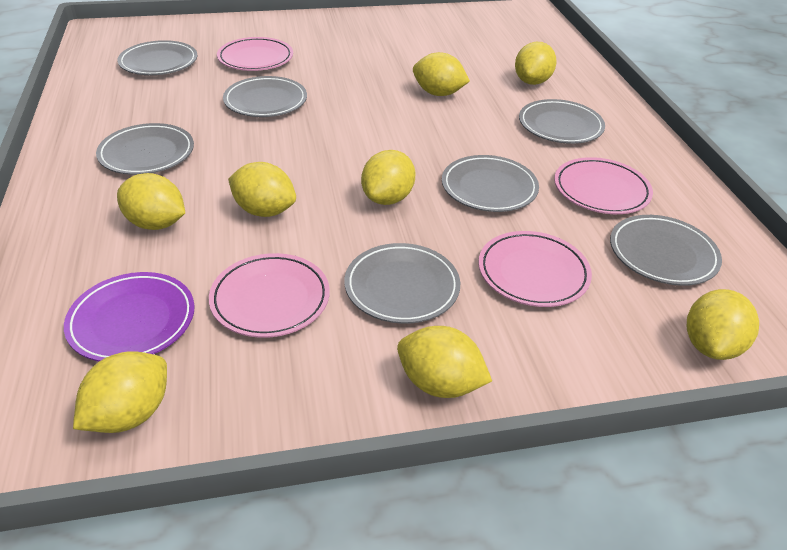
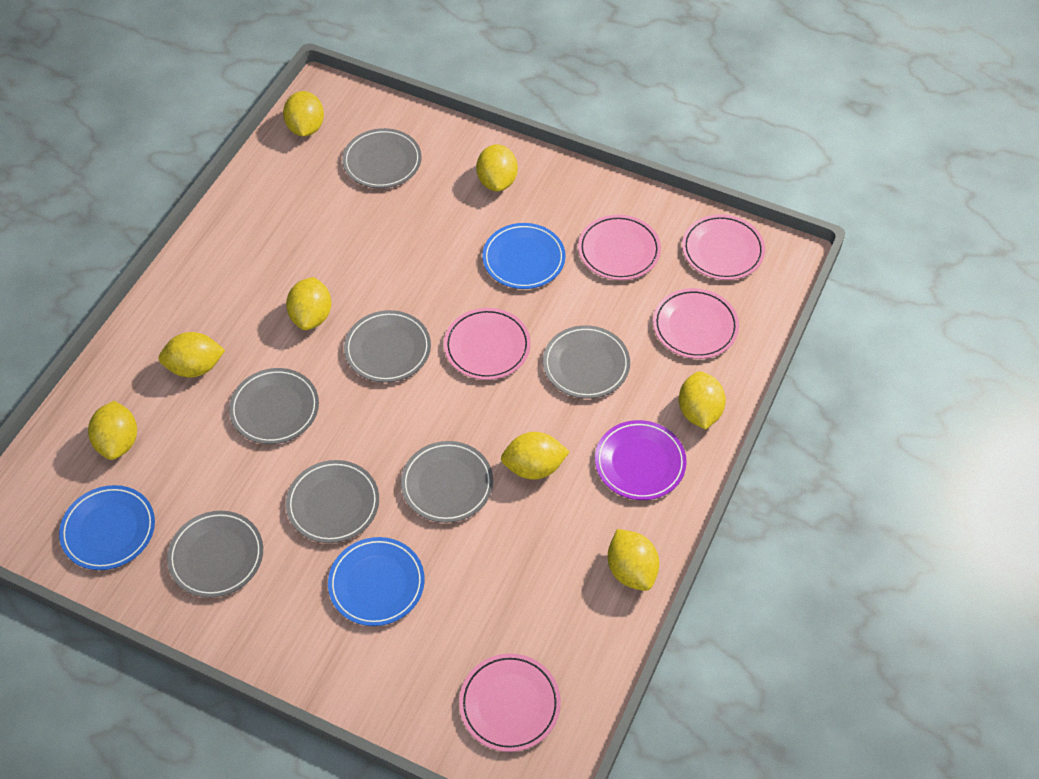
blue plate: 0 -> 3
pink plate: 4 -> 5

